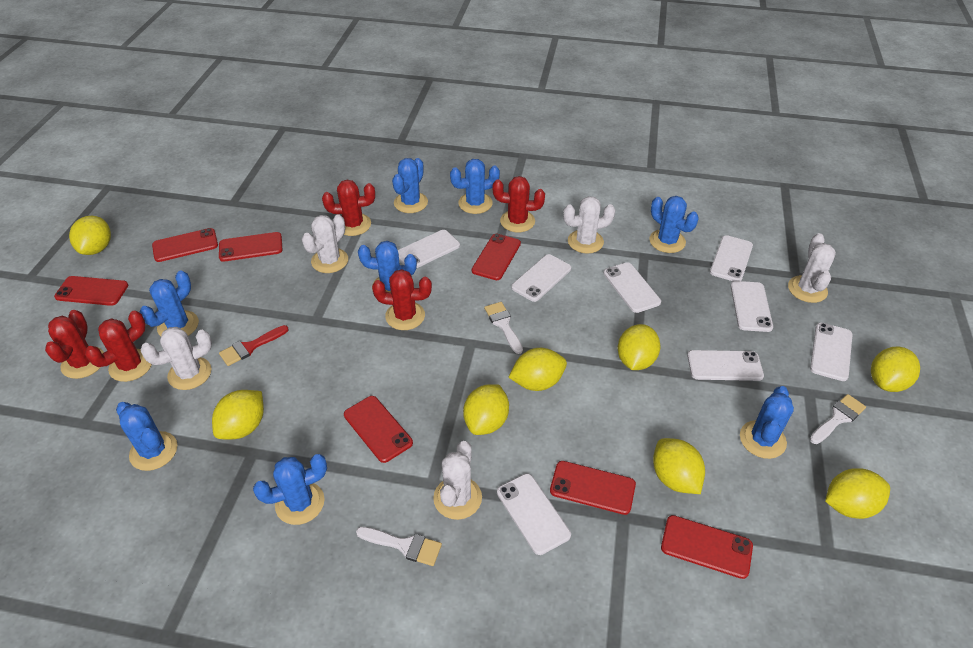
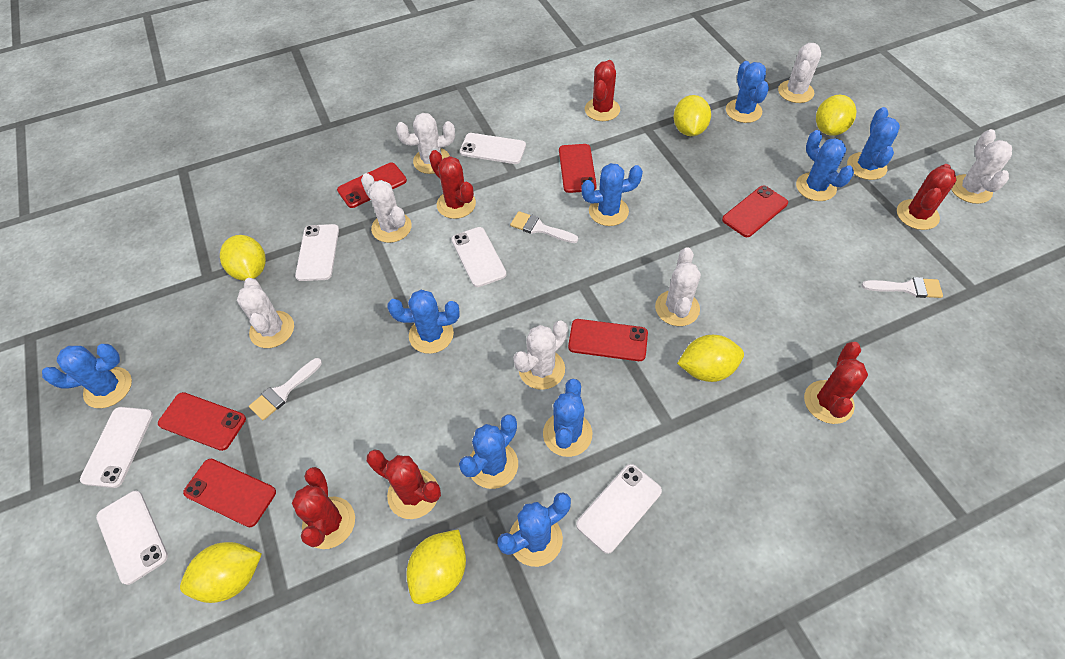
blue cactus: 8 -> 9
red brush: 1 -> 0
red cactus: 5 -> 6
red phone: 7 -> 6
white cactus: 5 -> 7
white phone: 8 -> 6
yellow lemon: 8 -> 6

